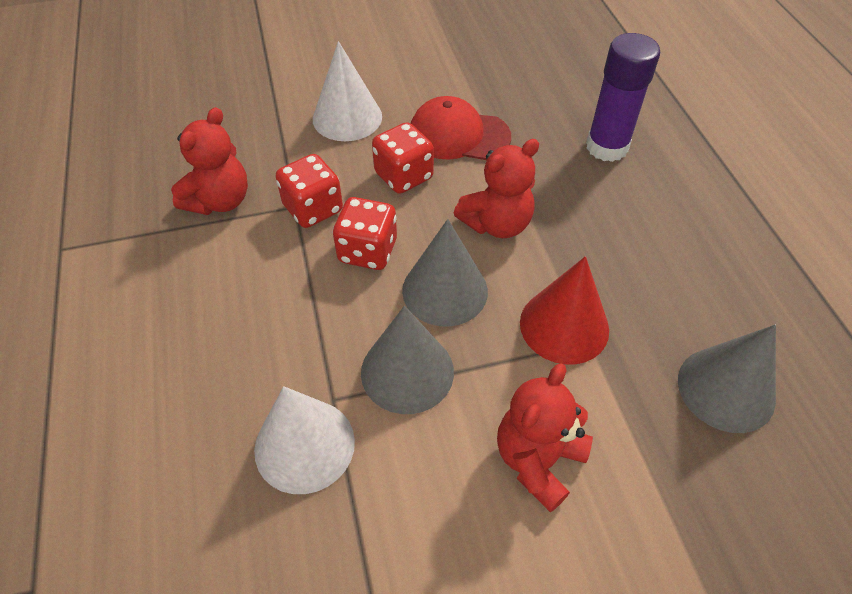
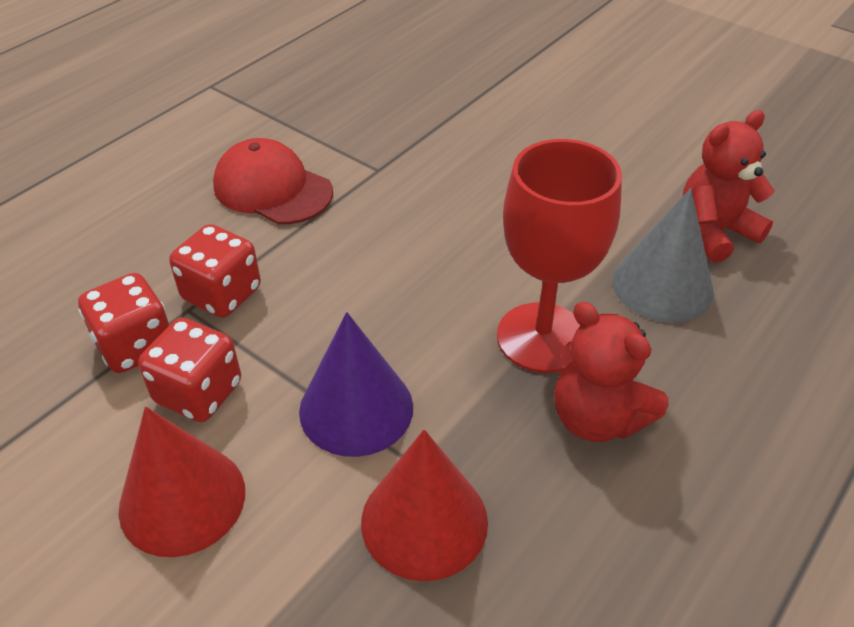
grey cone: 3 -> 1
purple cone: 0 -> 1
purple glue stick: 1 -> 0
red cone: 1 -> 2
red goblet: 0 -> 1
red teddy bear: 3 -> 2
white cone: 2 -> 0

